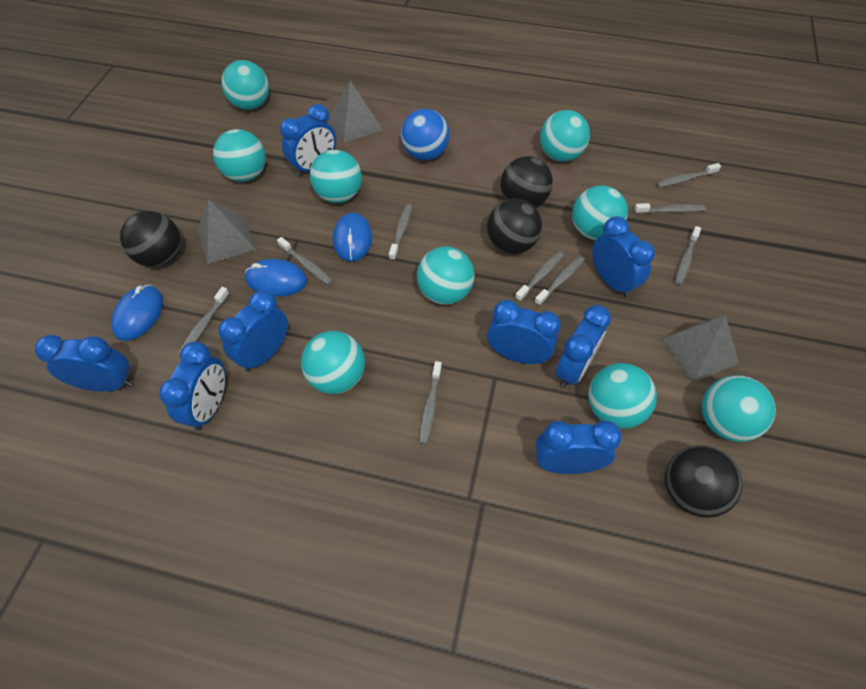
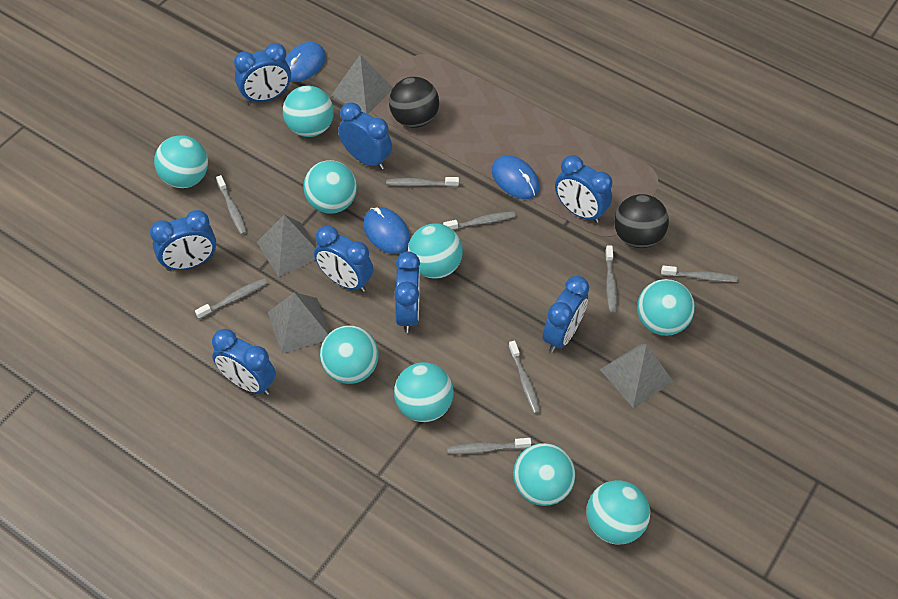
black ball: 4 -> 2
blue ball: 1 -> 0
grey pyramid: 3 -> 4
grey toothbrush: 9 -> 8

